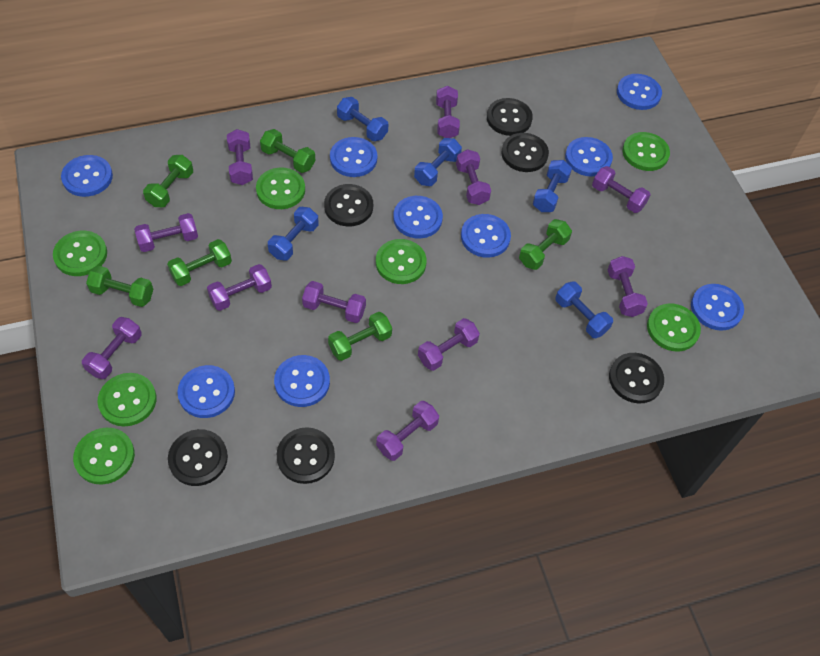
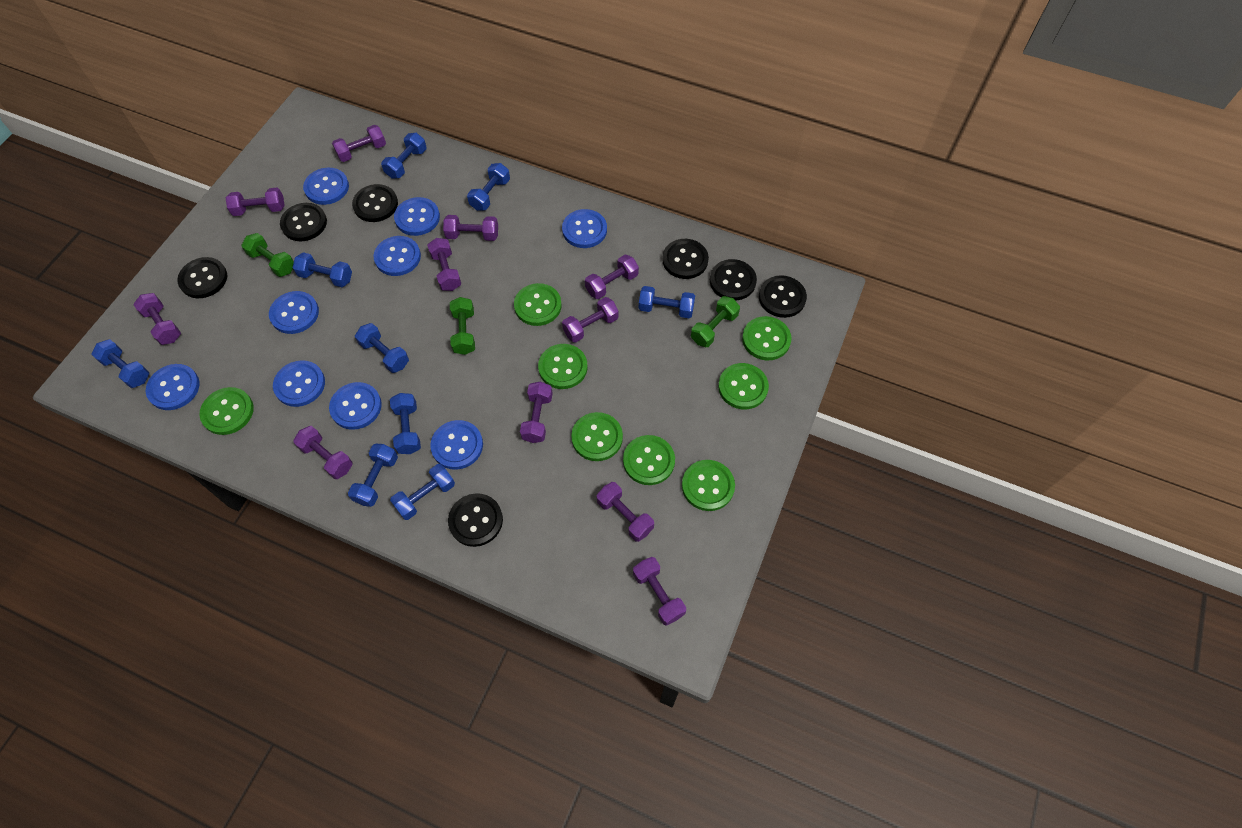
black button: 6 -> 7
blue dumbbell: 5 -> 9
green button: 7 -> 8
green dumbbell: 6 -> 3

